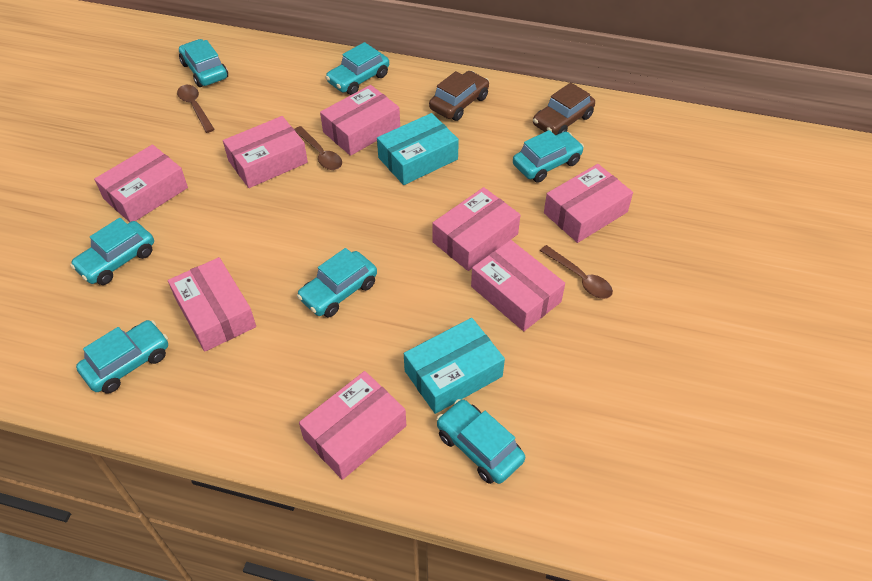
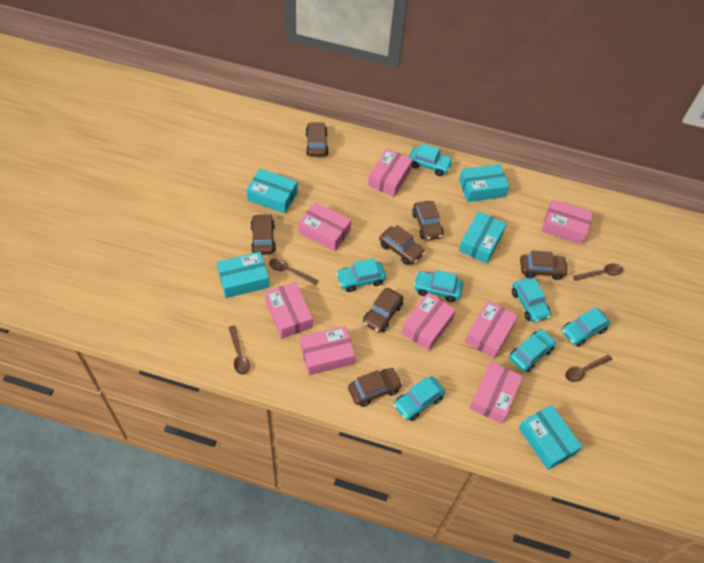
brown car: 2 -> 7
brown spoon: 3 -> 4
turquoise box: 2 -> 5

